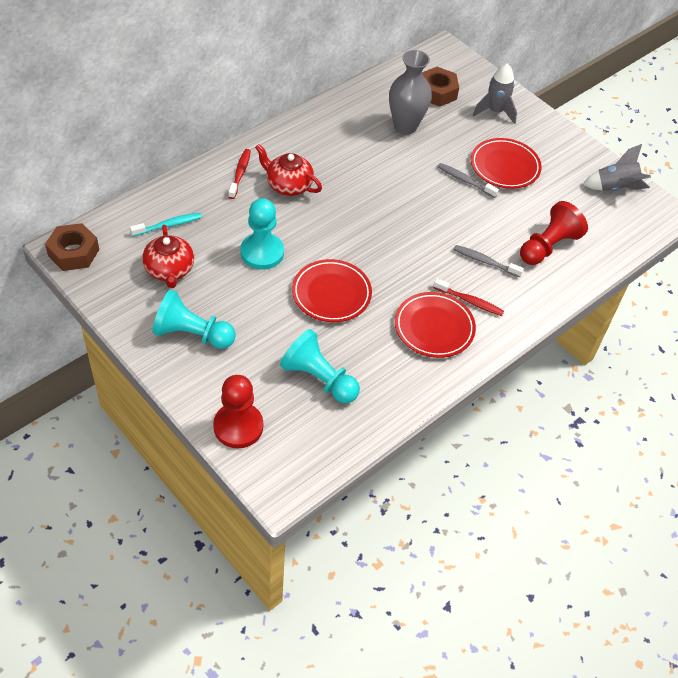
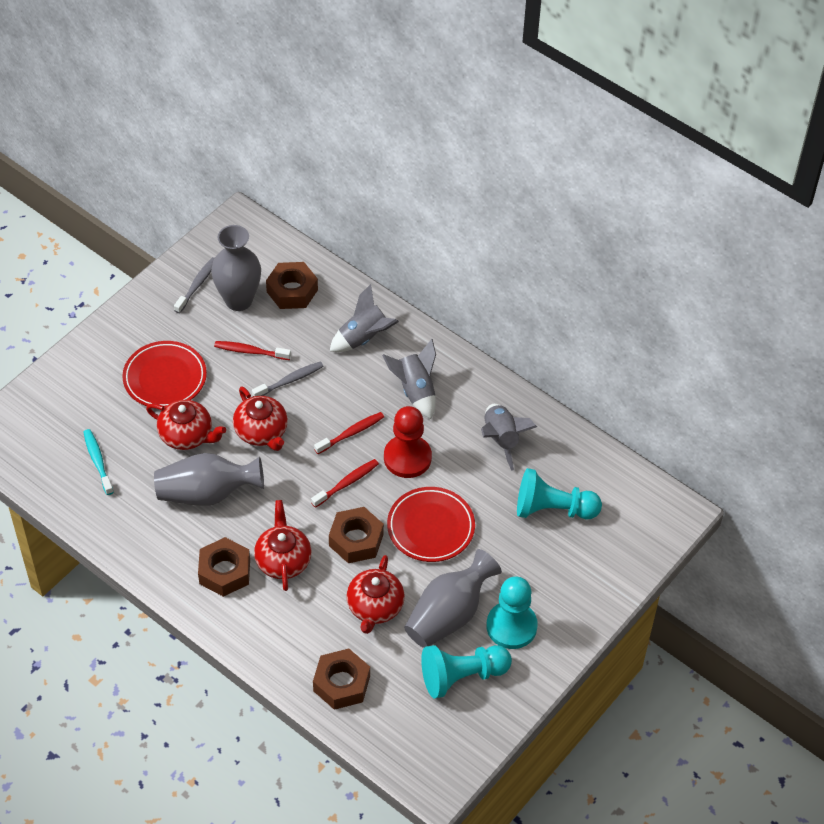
brown nut: 2 -> 4
grey rocket: 2 -> 3
grey vase: 1 -> 3
red pawn: 2 -> 1
red plate: 3 -> 2
red teapot: 2 -> 4
red toothbrush: 2 -> 3

